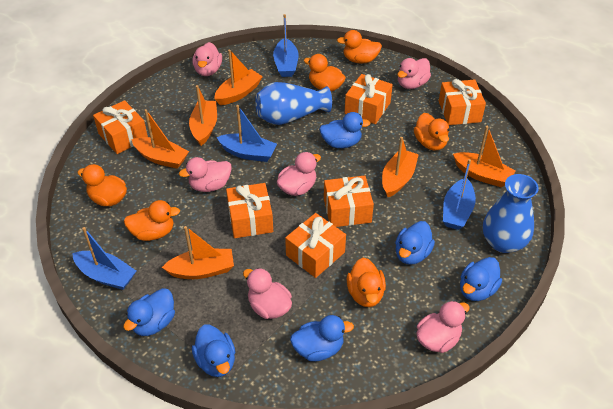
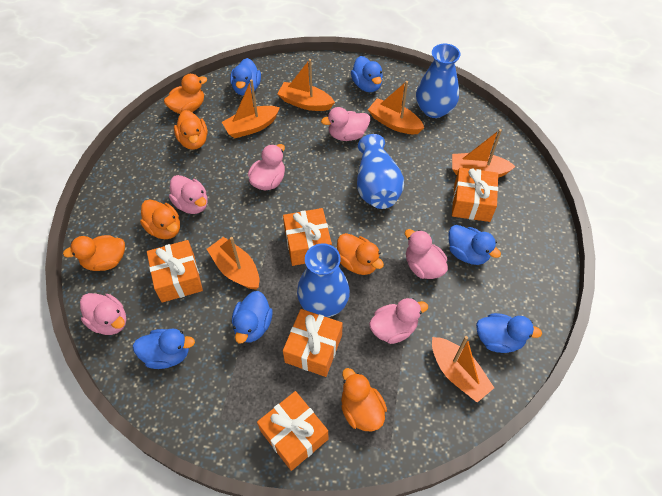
blue boat: 4 -> 0
blue vase: 2 -> 3
orange gift: 6 -> 5

